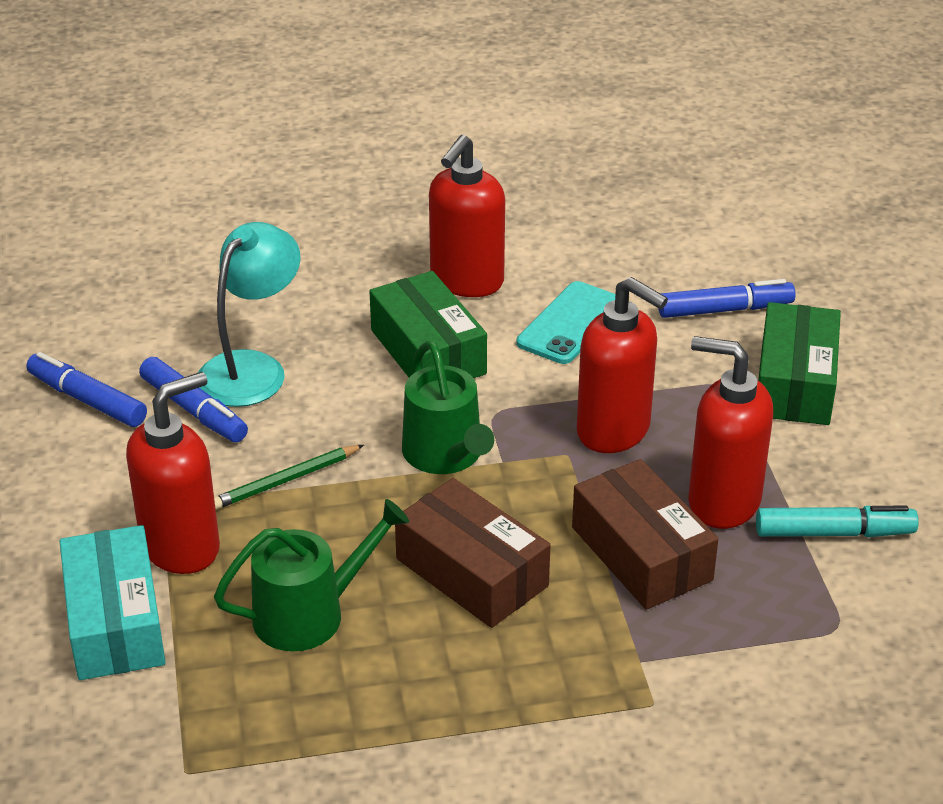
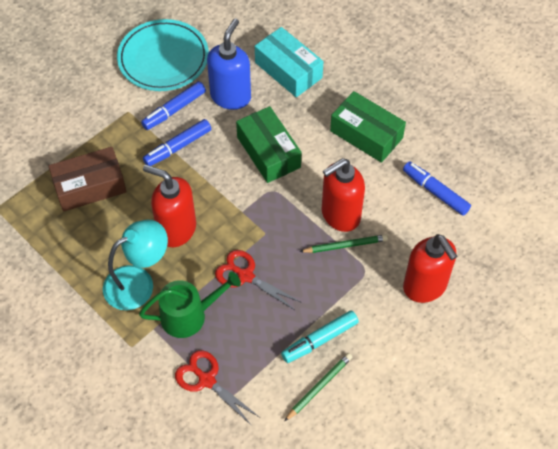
blue soap dispenser: 0 -> 1
brown box: 2 -> 1
green pencil: 1 -> 2
green watering can: 2 -> 1
red scissors: 0 -> 2
red soap dispenser: 4 -> 3
turquoise phone: 1 -> 0
turquoise plate: 0 -> 1

